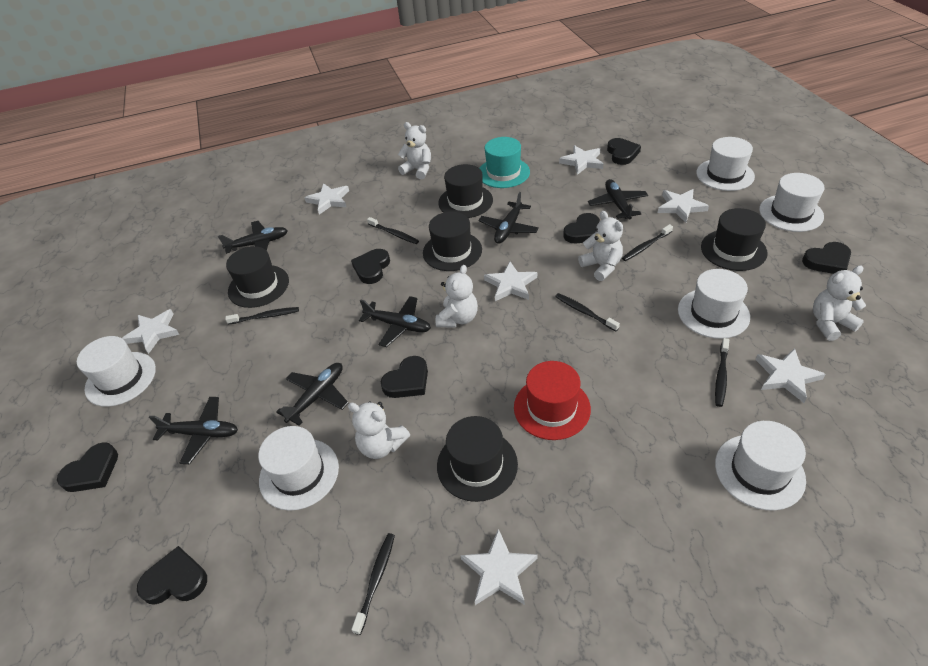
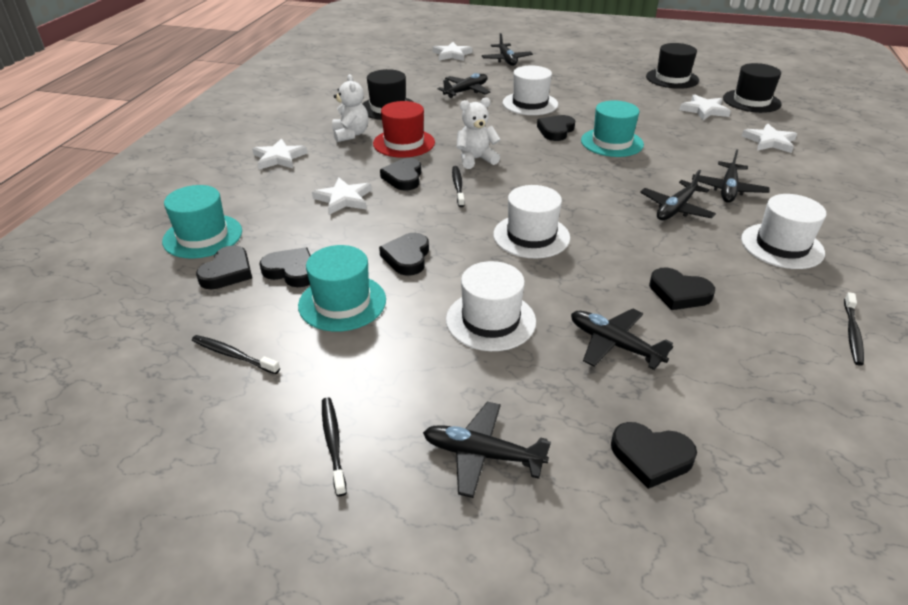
black hat: 5 -> 3
black toothbrush: 6 -> 4
turquoise hat: 1 -> 3
white hat: 6 -> 4
white star: 7 -> 5
white teddy bear: 5 -> 2

